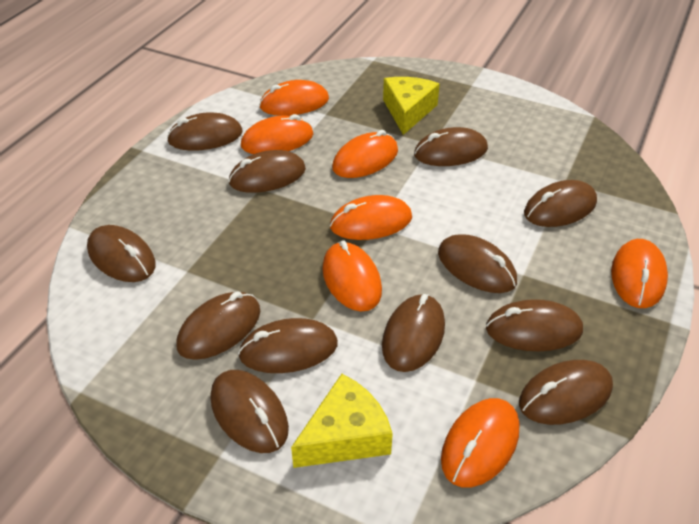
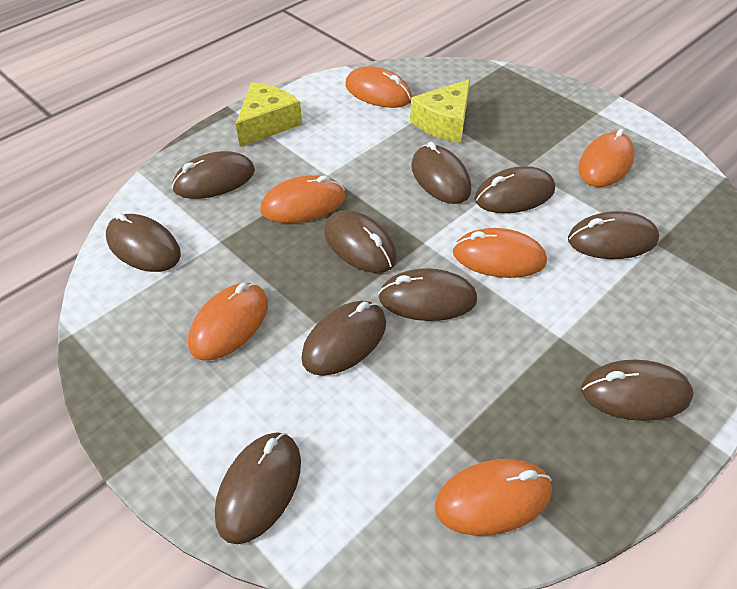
brown mouse: 12 -> 10
orange mouse: 7 -> 6

